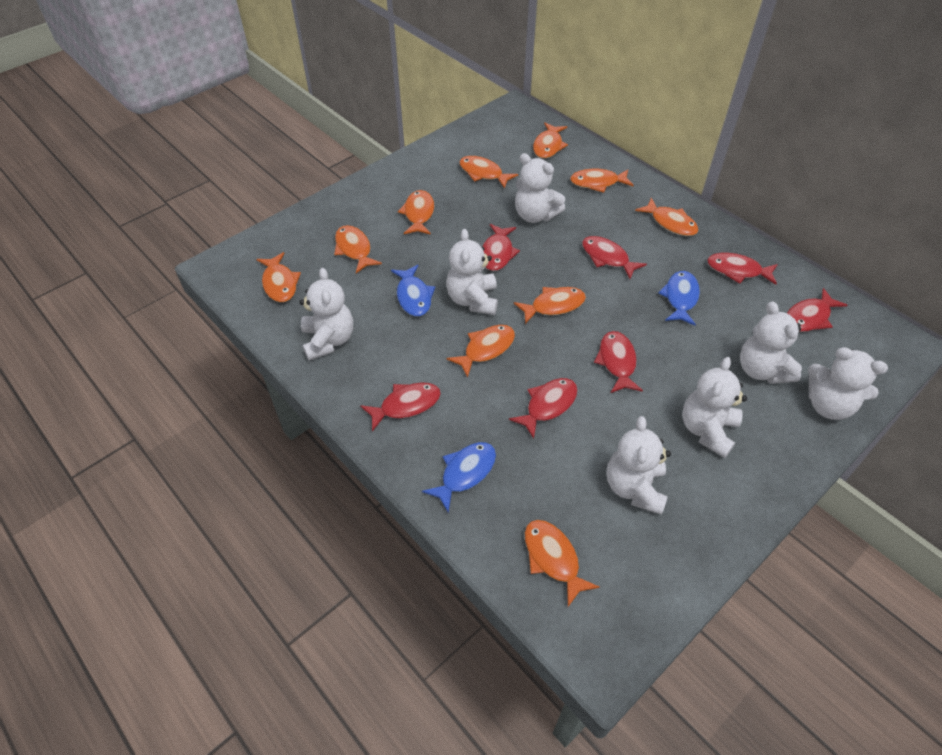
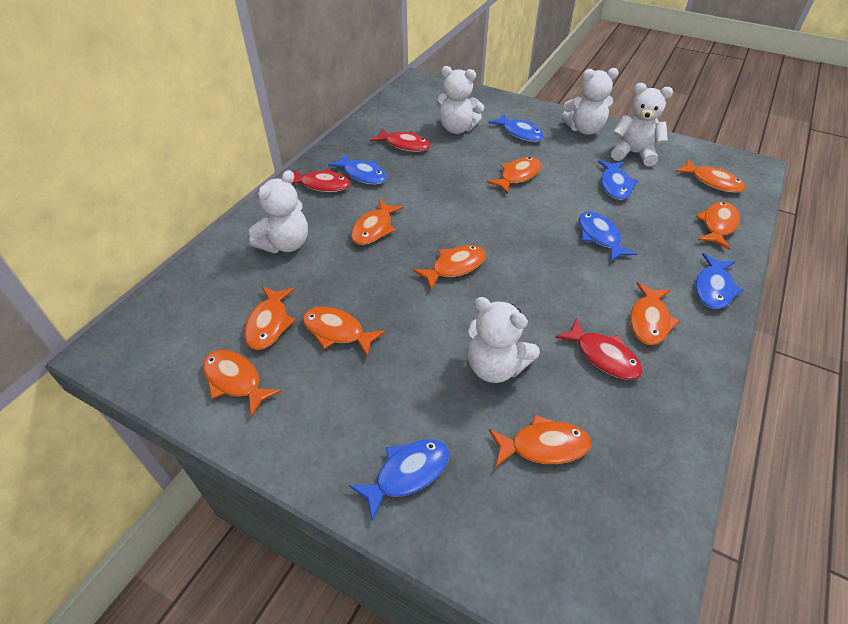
blue fish: 3 -> 6
red fish: 7 -> 3
white teddy bear: 7 -> 5

